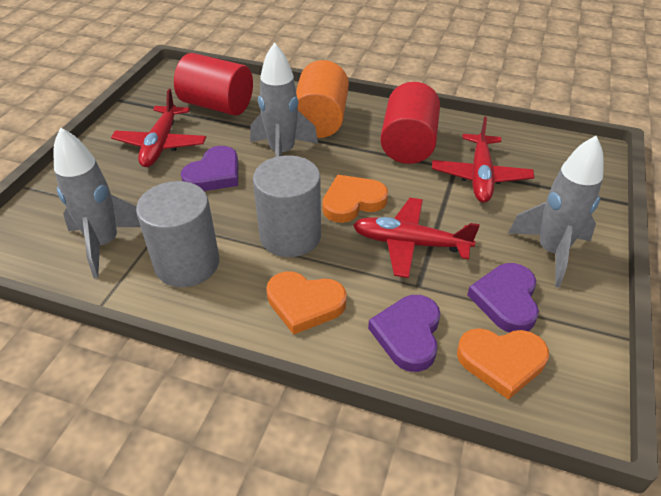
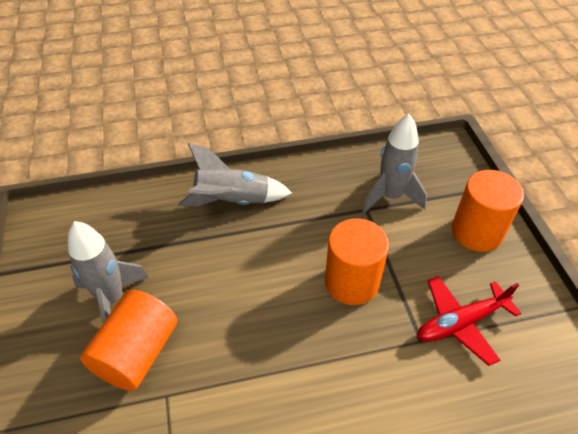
grey cylinder: 2 -> 0
orange cylinder: 1 -> 3
orange heart: 3 -> 0
purple heart: 3 -> 0
red cylinder: 2 -> 0
red plane: 3 -> 1

